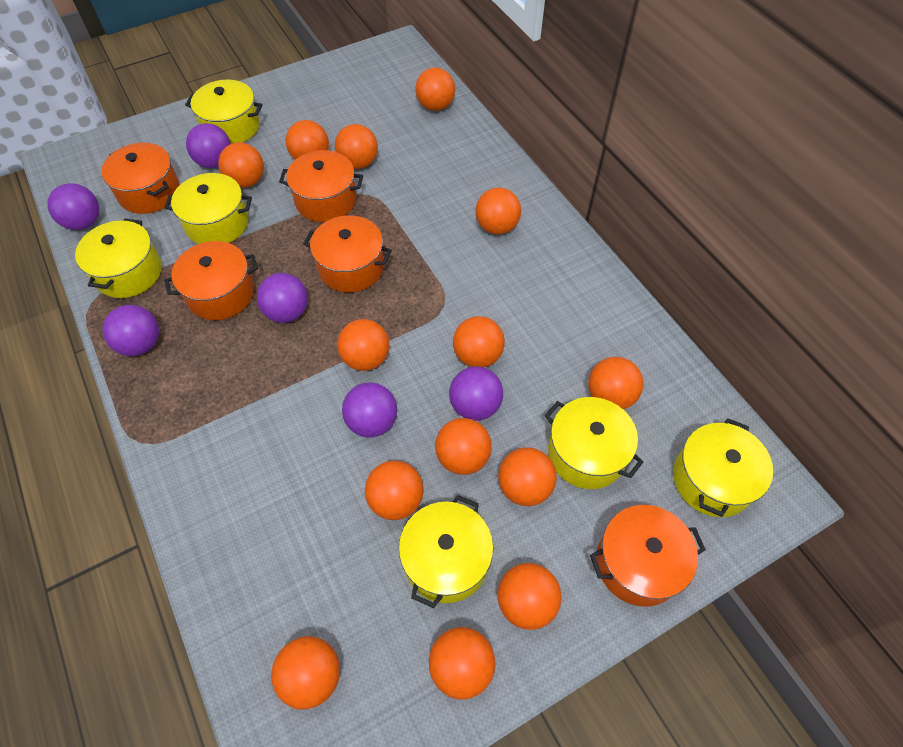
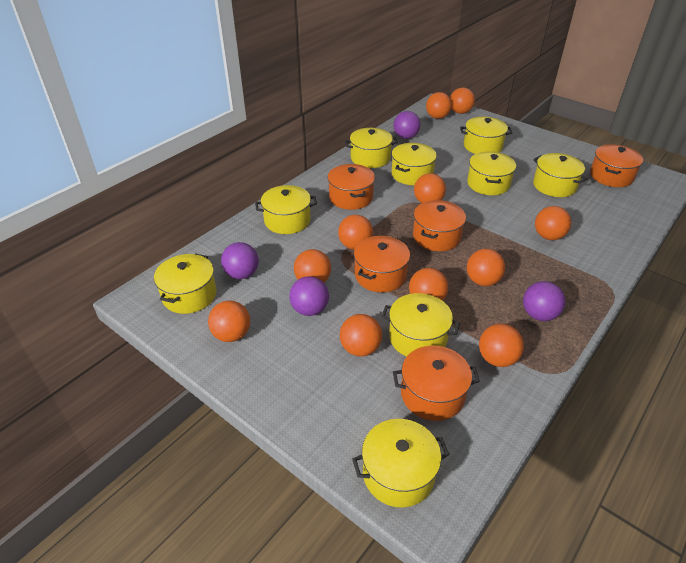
orange ball: 14 -> 11
purple ball: 6 -> 4
yellow pot: 6 -> 9

